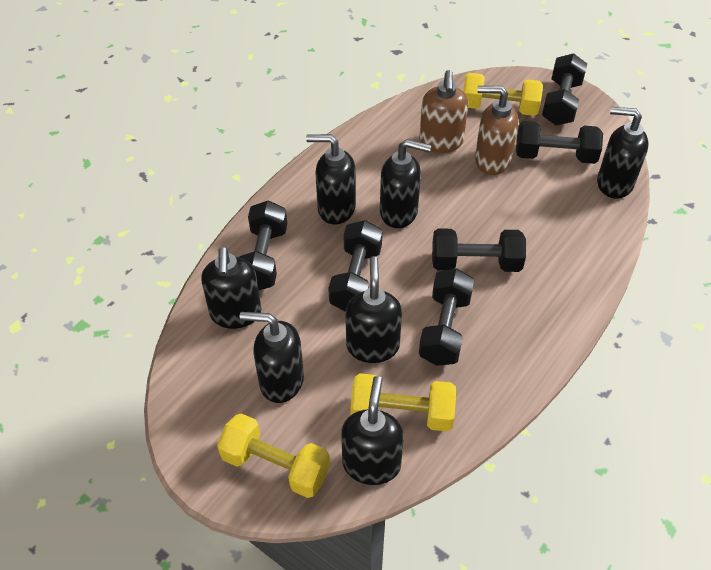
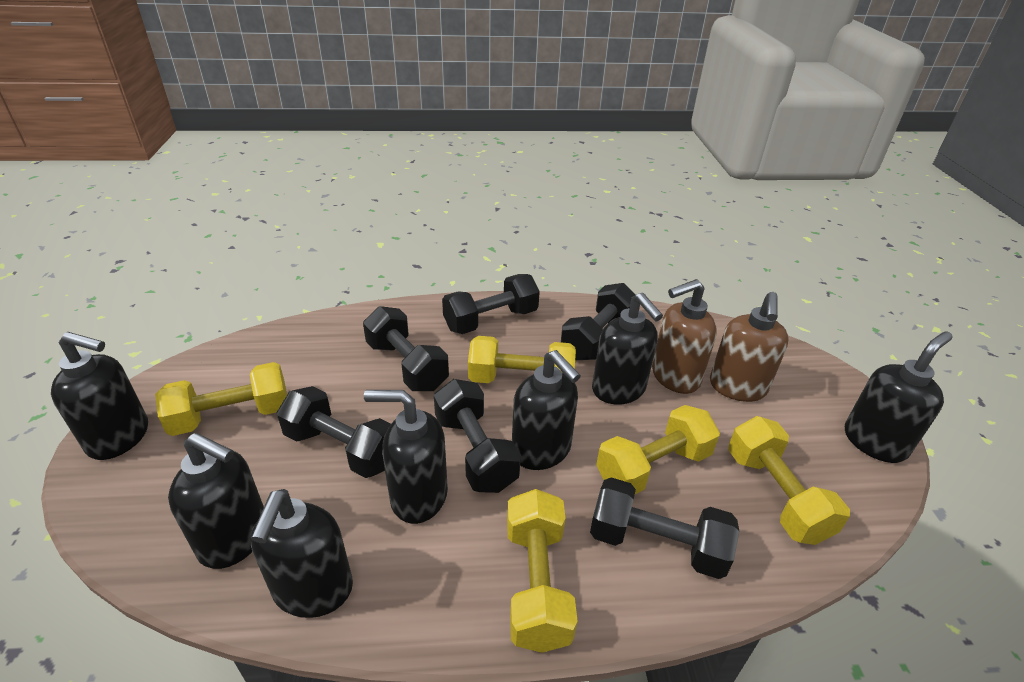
yellow dumbbell: 3 -> 5

